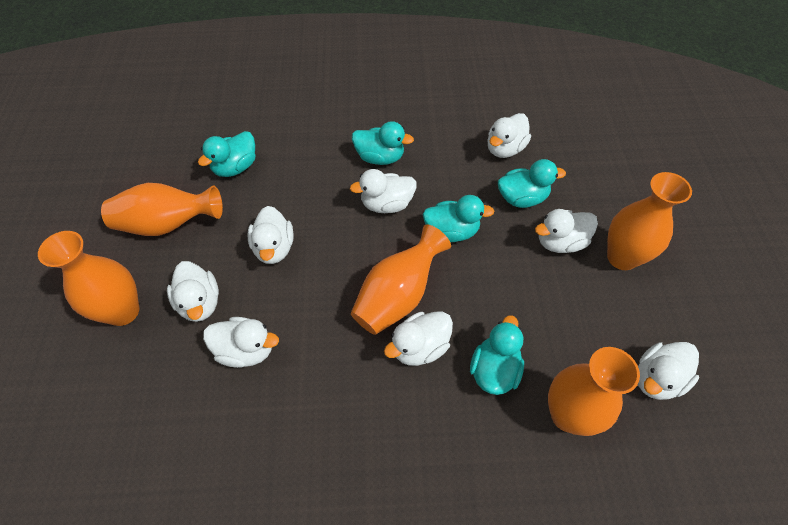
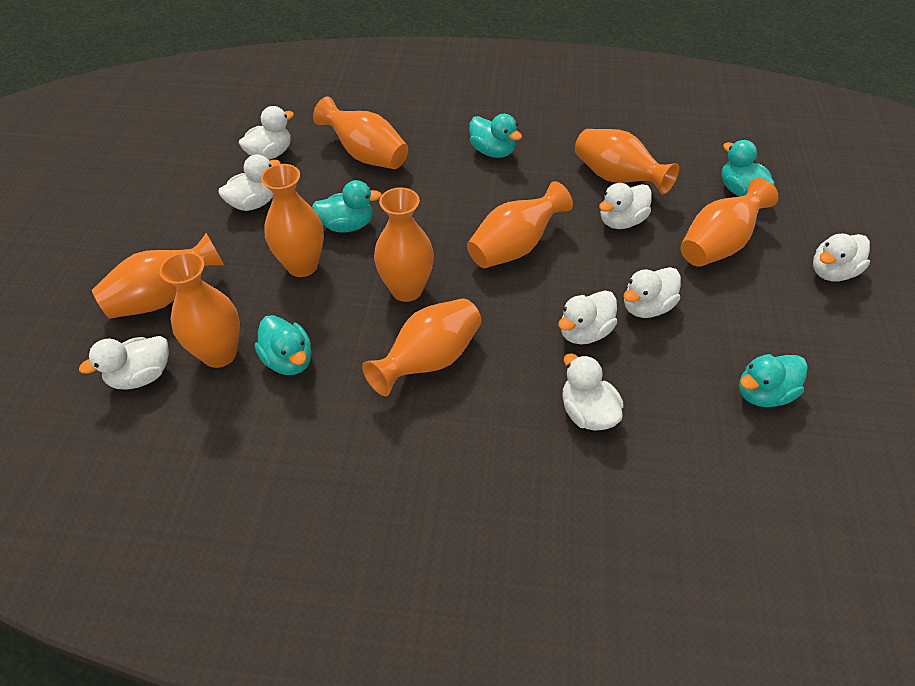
orange vase: 5 -> 9

